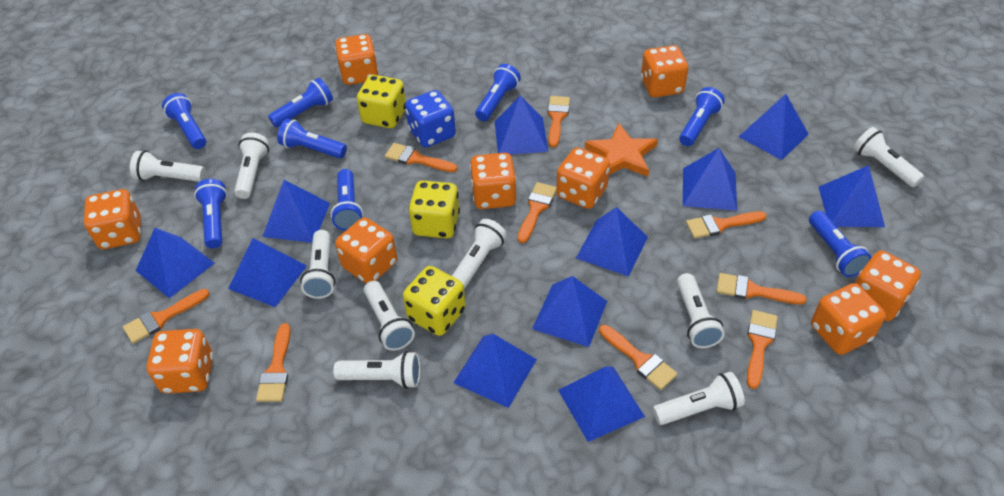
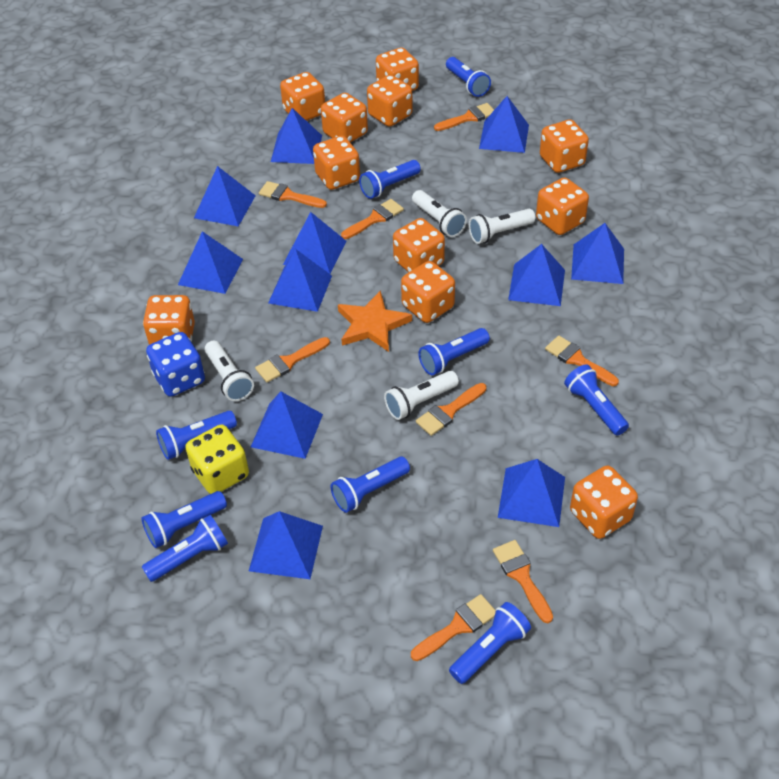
blue flashlight: 8 -> 9
orange brush: 9 -> 8
orange dice: 9 -> 11
white flashlight: 9 -> 4
yellow dice: 3 -> 1

